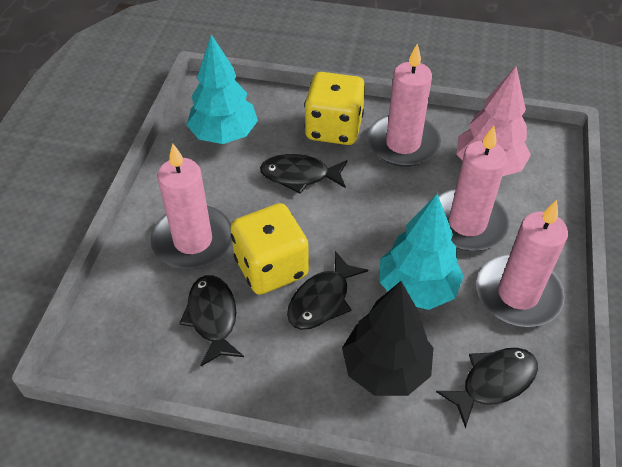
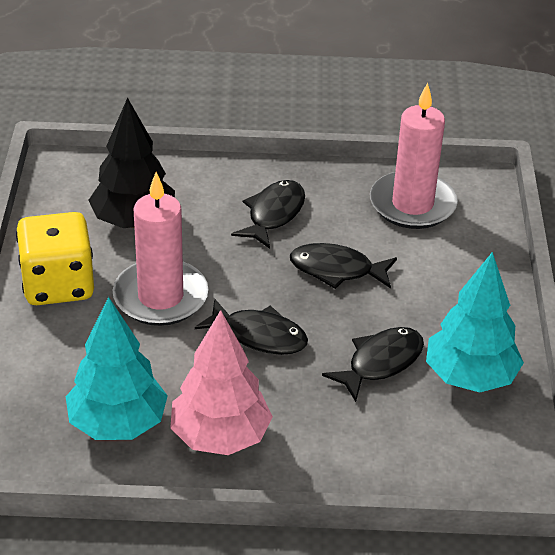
pink candle: 4 -> 2
yellow dice: 2 -> 1

